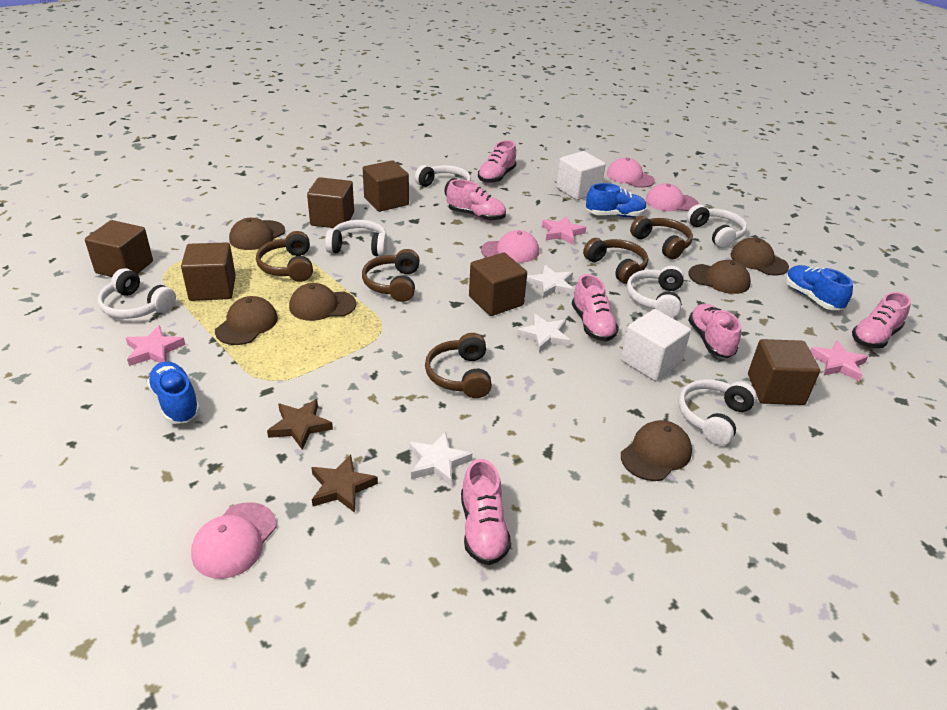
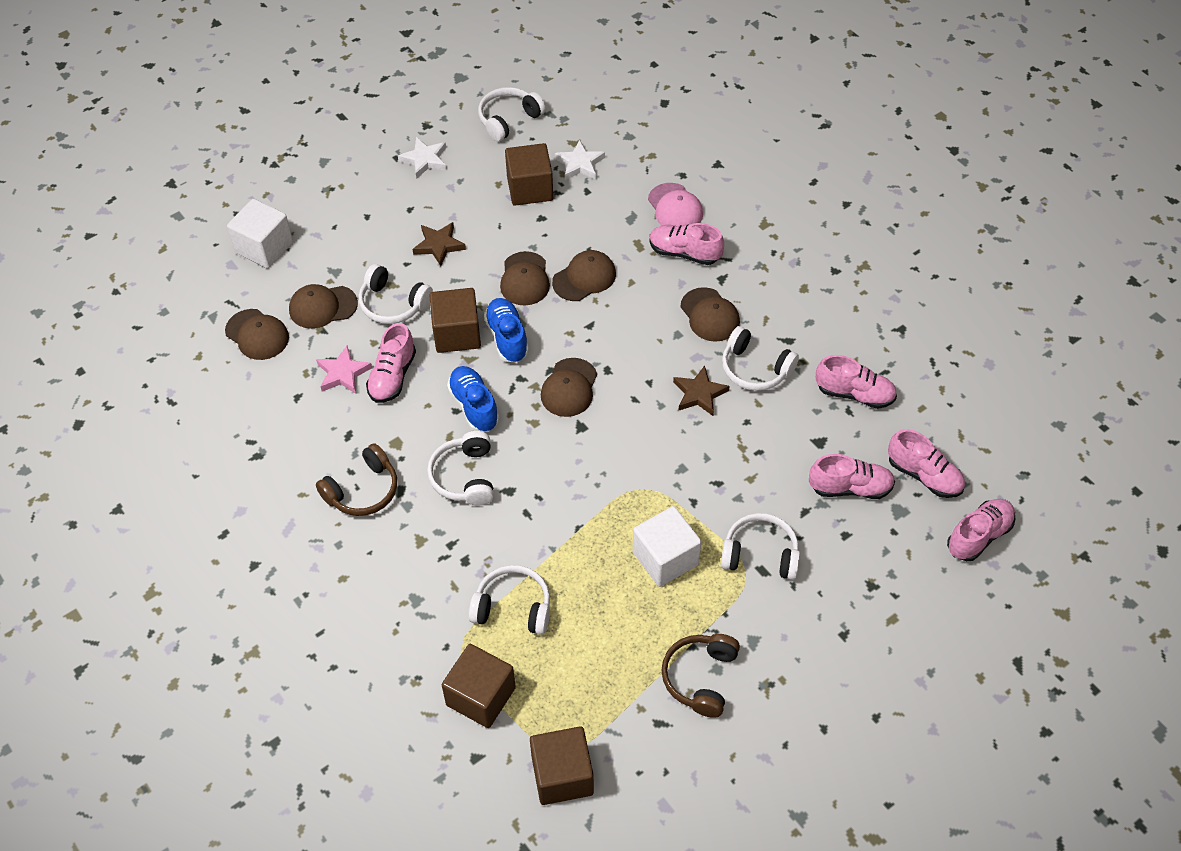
blue shoe: 3 -> 2
brown cube: 6 -> 4
brown headphones: 5 -> 2
pink cap: 4 -> 1
pink star: 3 -> 1
white star: 3 -> 2

